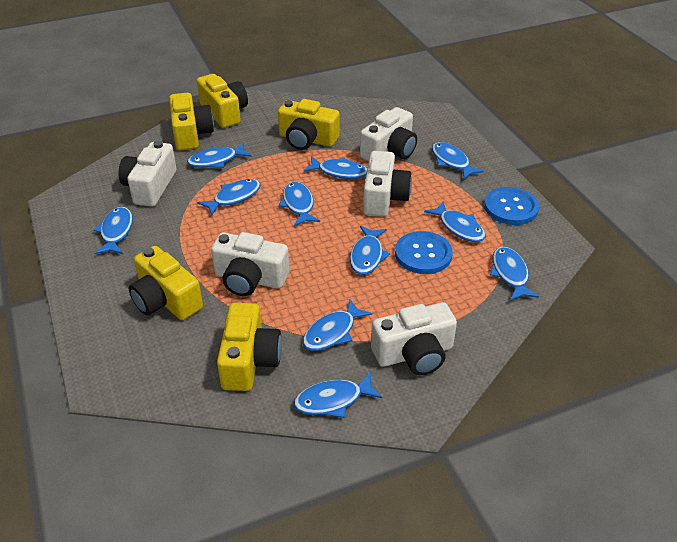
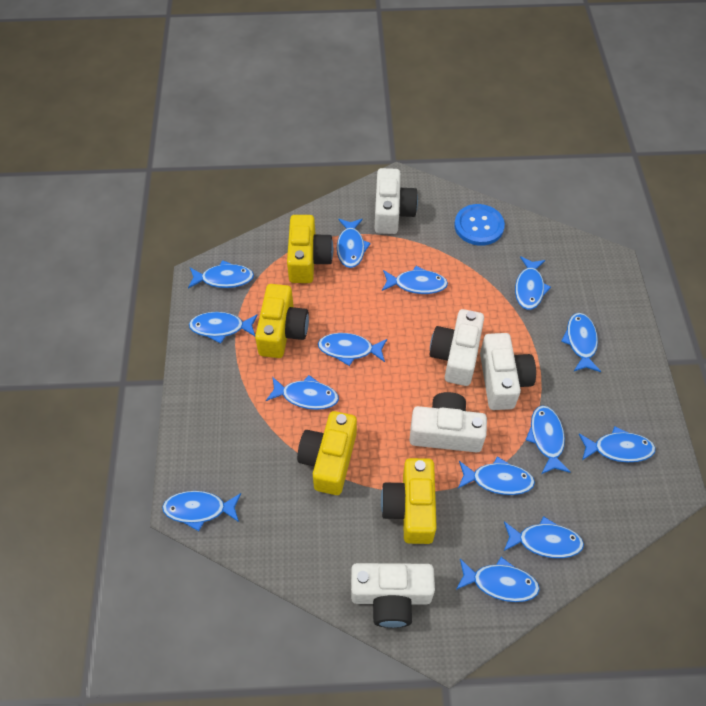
blue button: 2 -> 1
blue fish: 11 -> 14
yellow camera: 5 -> 4

